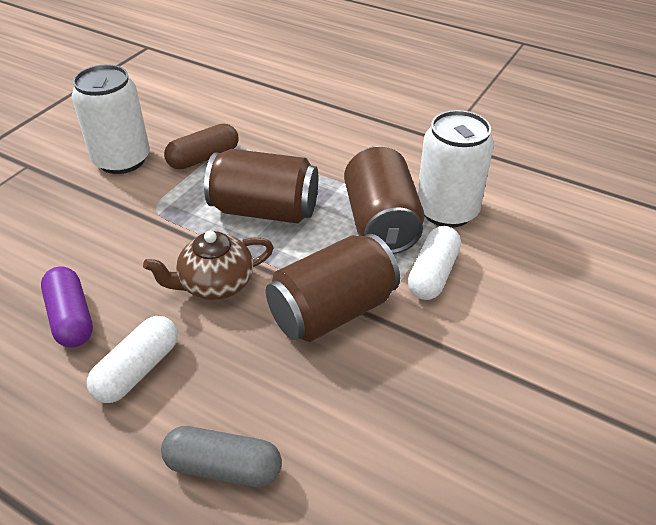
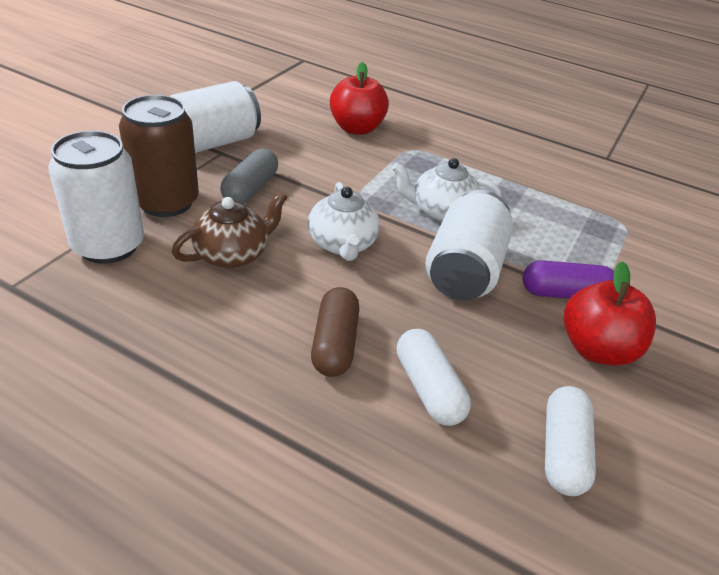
brown can: 3 -> 1
red apple: 0 -> 2
white can: 2 -> 3
white teapot: 0 -> 2

